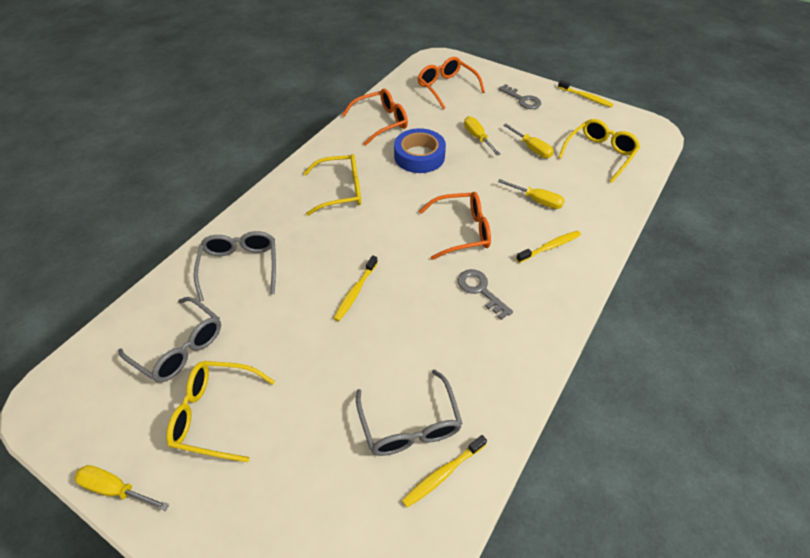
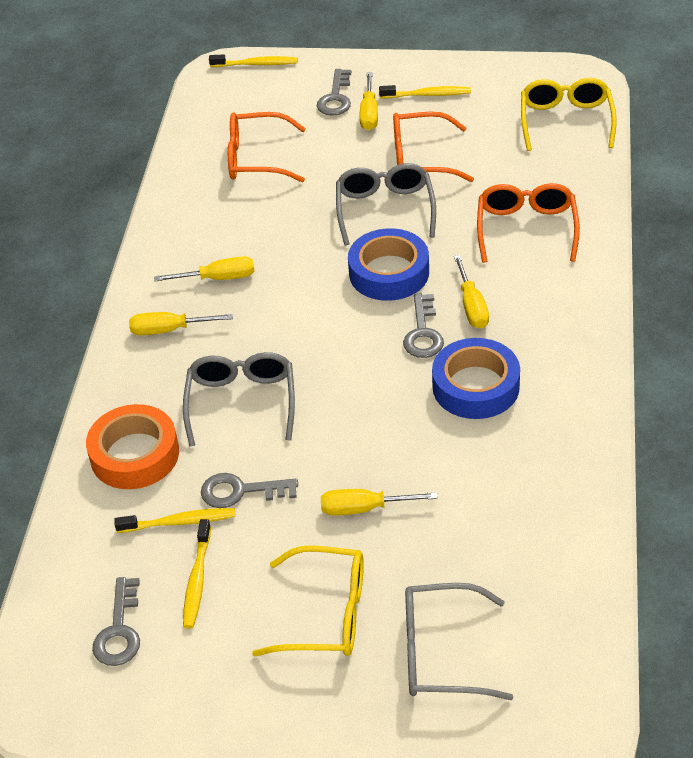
blue tape: 1 -> 2
grey key: 2 -> 4
orange tape: 0 -> 1
yellow glasses: 3 -> 2
yellow screwdriver: 4 -> 5

